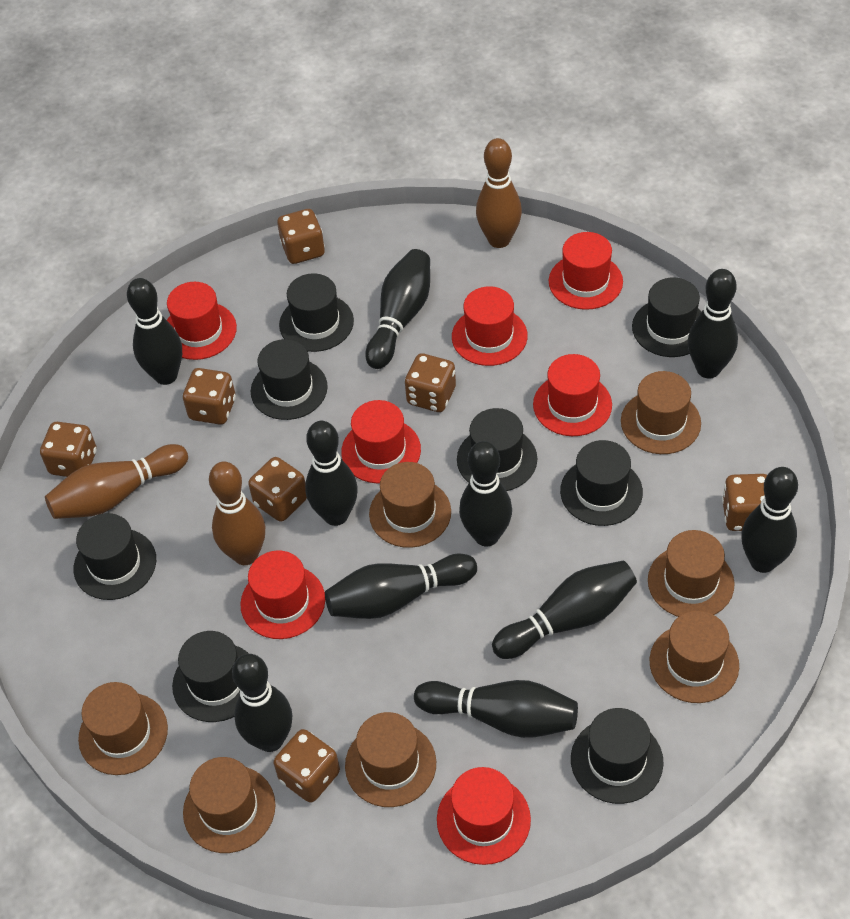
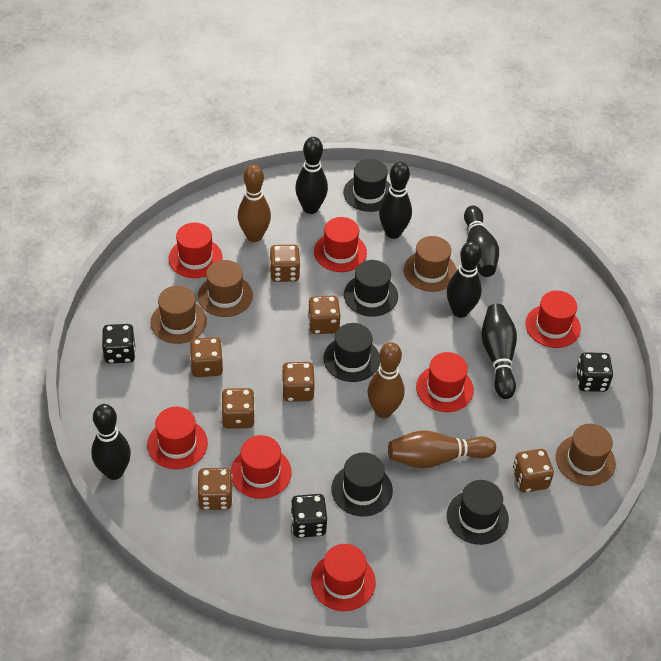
black bowling pin: 10 -> 6
black dice: 0 -> 3
black hat: 8 -> 5
brown hat: 7 -> 4

